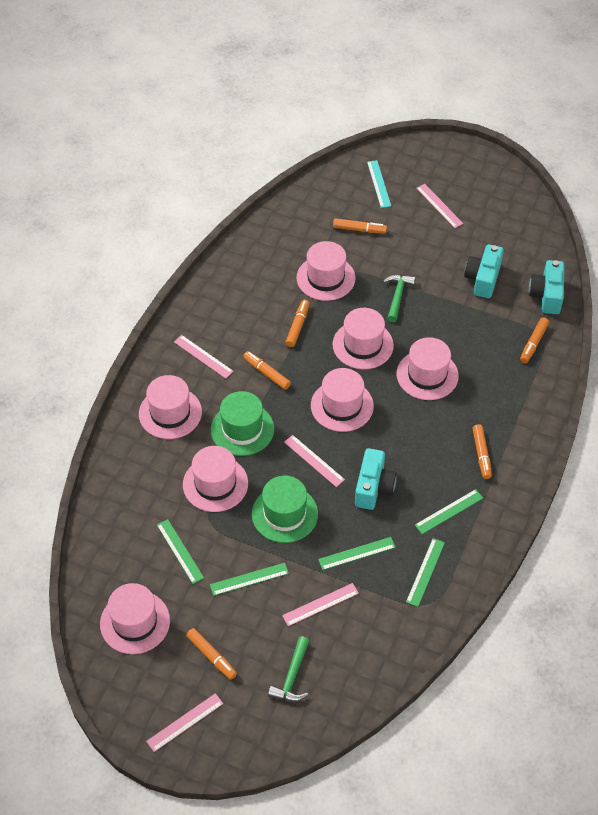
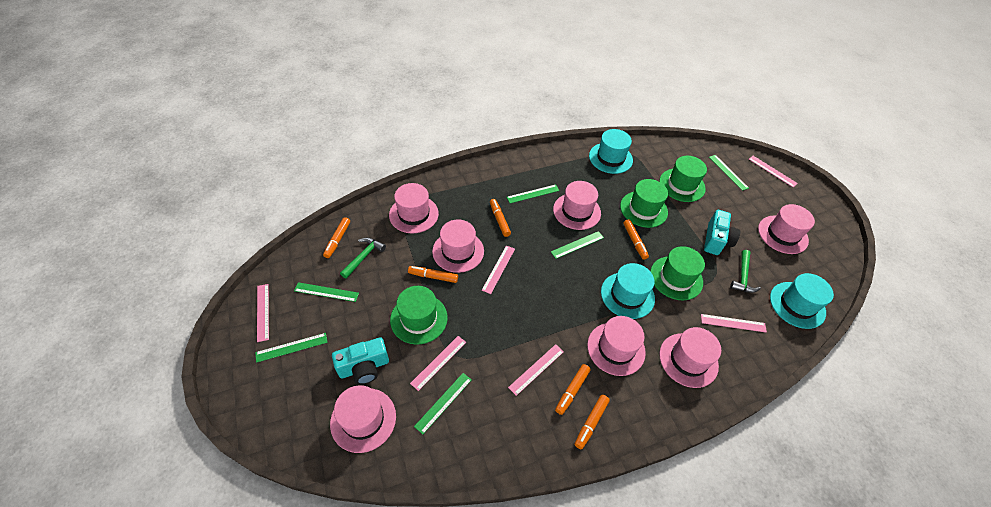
green hat: 2 -> 4
green ruler: 5 -> 6
pink ruler: 5 -> 6
turquoise camera: 3 -> 2
turquoise hat: 0 -> 3
turquoise ruler: 1 -> 0

